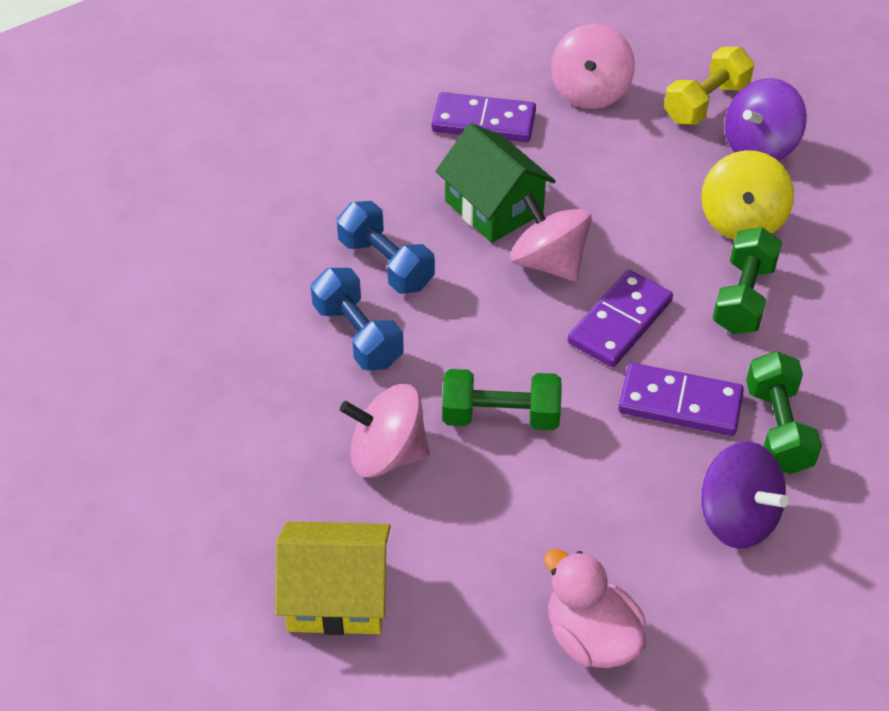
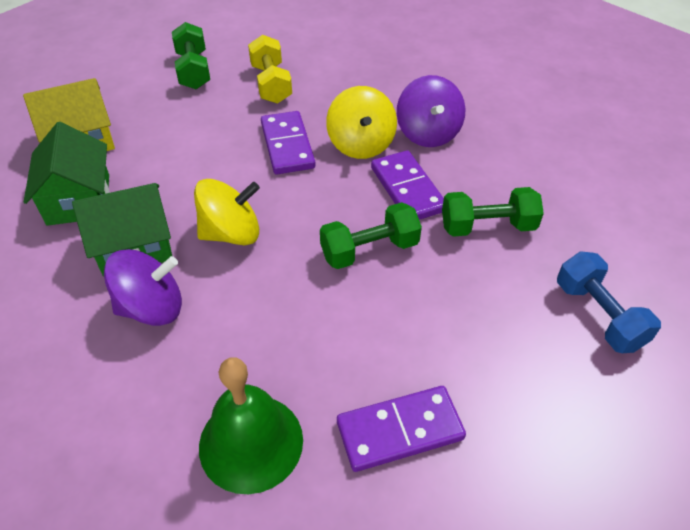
blue dumbbell: 2 -> 1
green bell: 0 -> 1
green house: 1 -> 2
pink duck: 1 -> 0
pink spinning top: 3 -> 0
yellow spinning top: 1 -> 2

